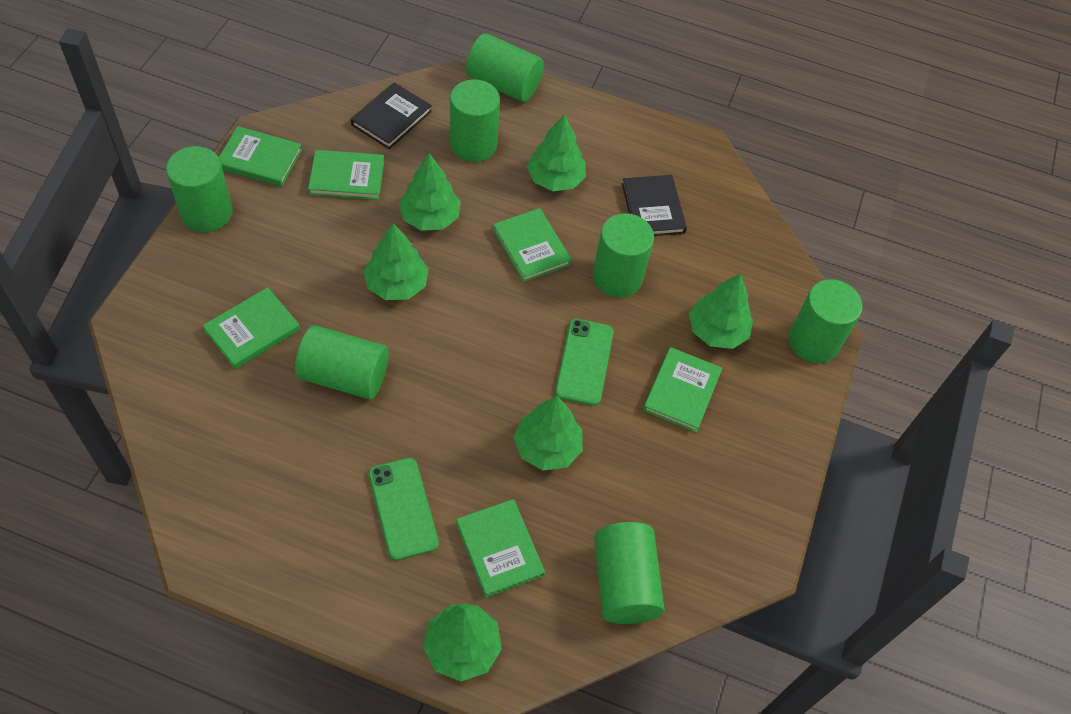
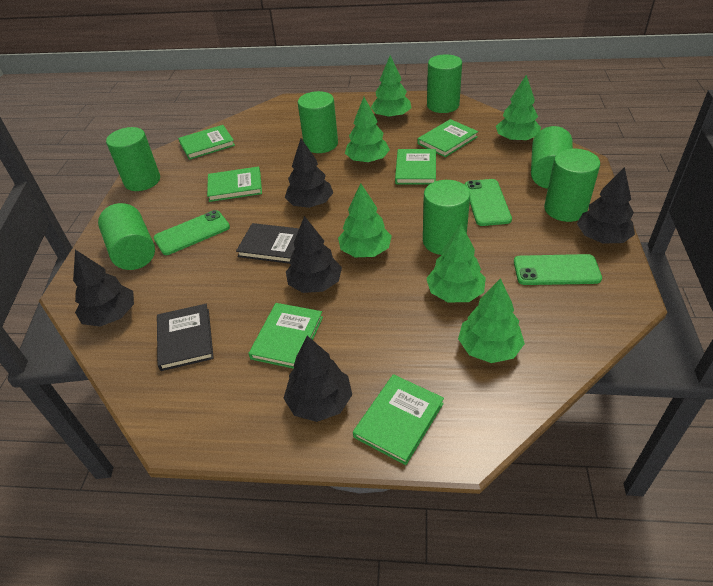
black tree: 0 -> 5
green phone: 2 -> 3

